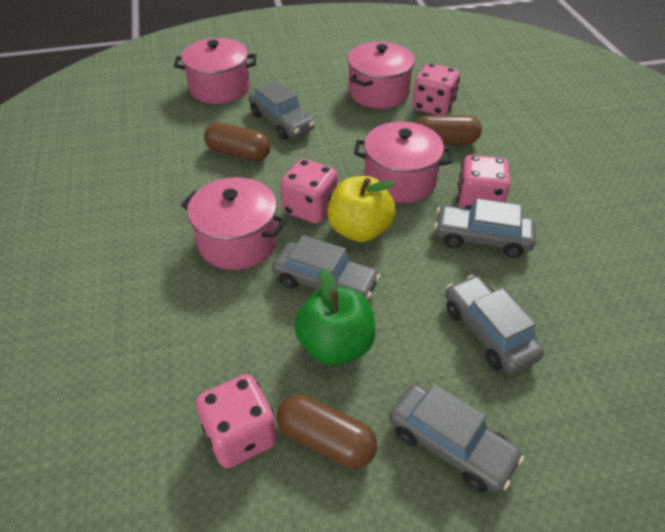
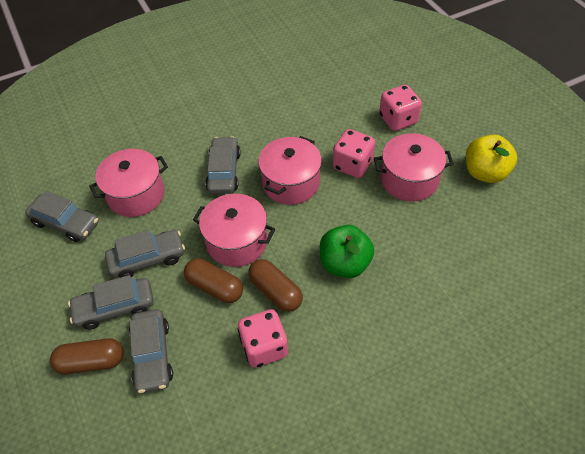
pink dice: 4 -> 3

